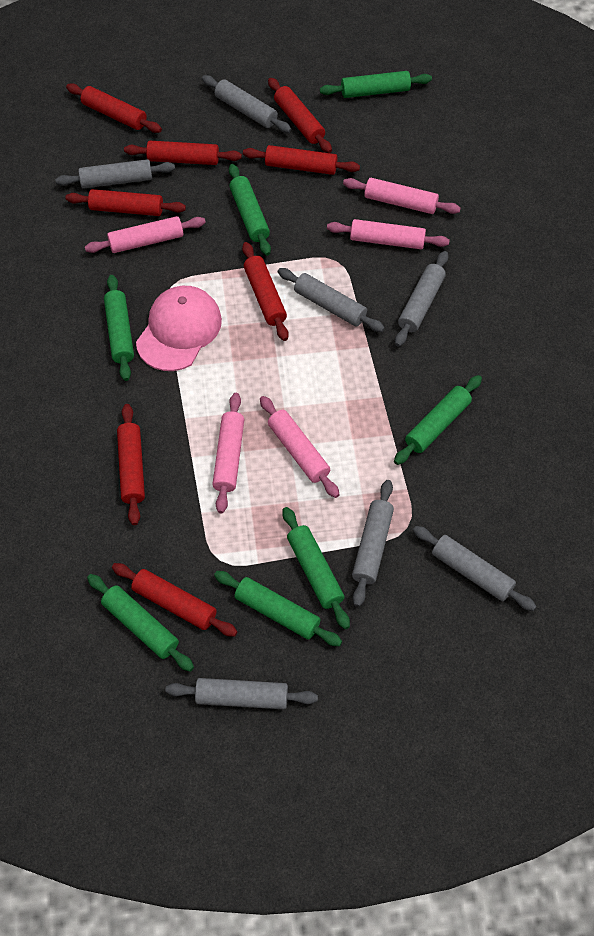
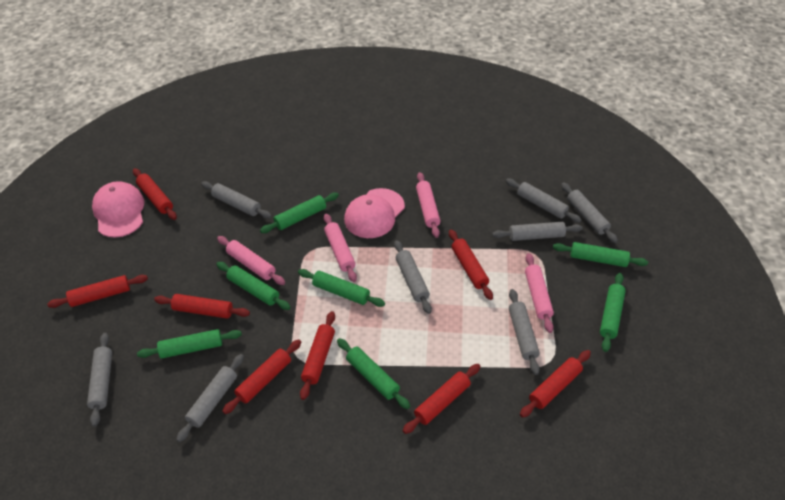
grey rolling pin: 7 -> 8
pink cap: 1 -> 2
pink rolling pin: 5 -> 4

